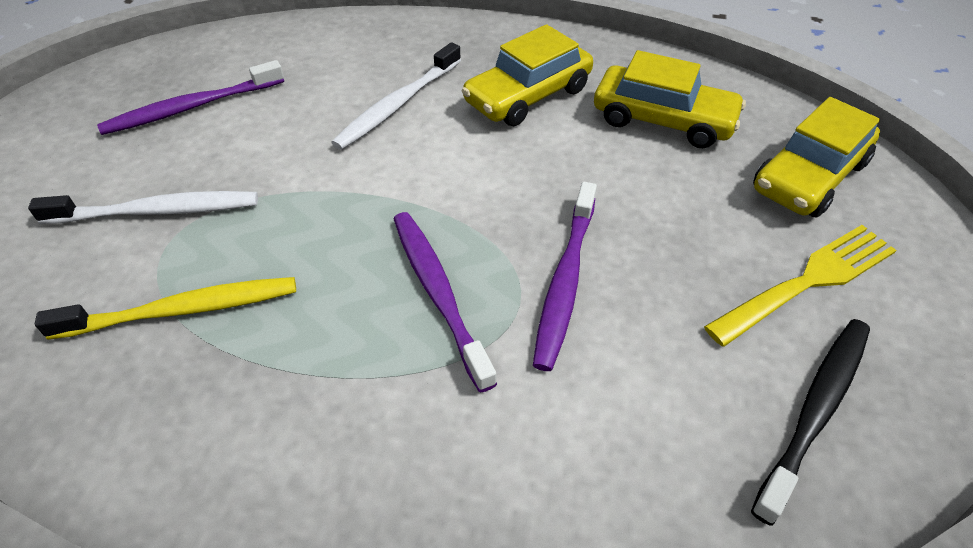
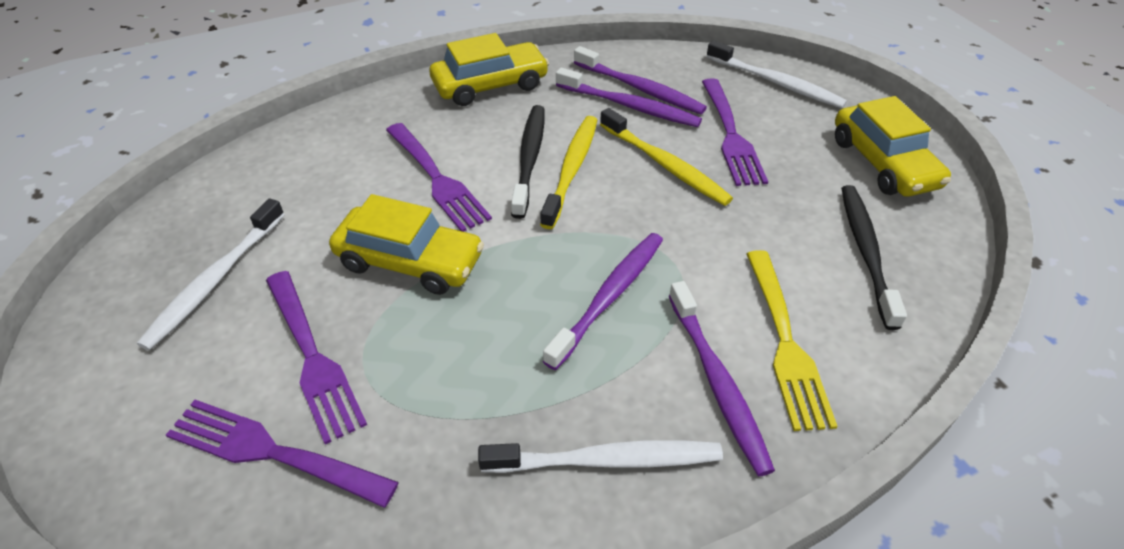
black toothbrush: 1 -> 2
purple fork: 0 -> 4
purple toothbrush: 3 -> 4
white toothbrush: 2 -> 3
yellow toothbrush: 1 -> 2

